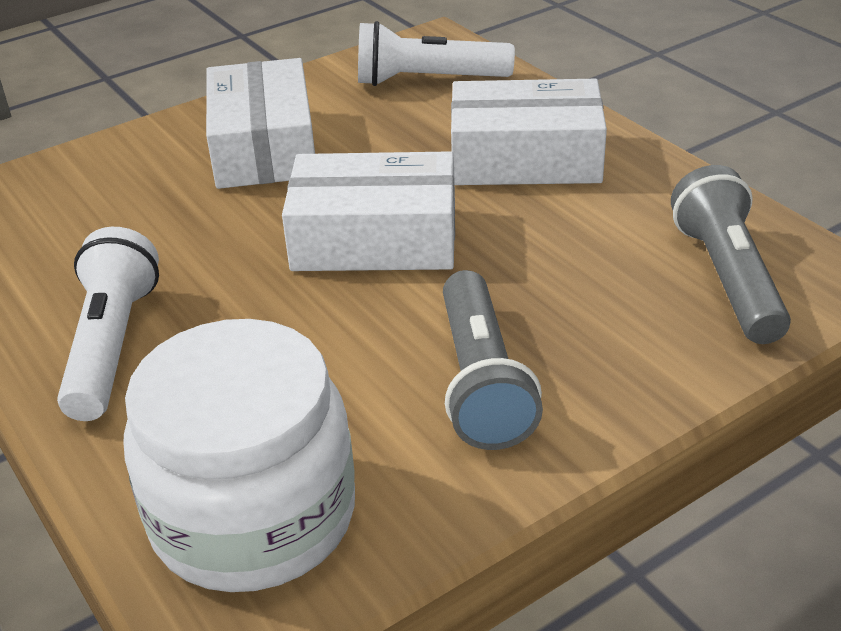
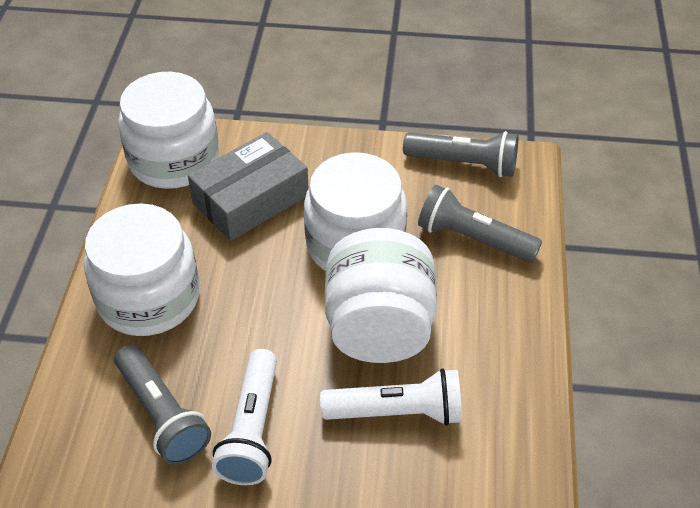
grey box: 0 -> 1
grey flashlight: 2 -> 3
white box: 3 -> 0
white jar: 1 -> 4

